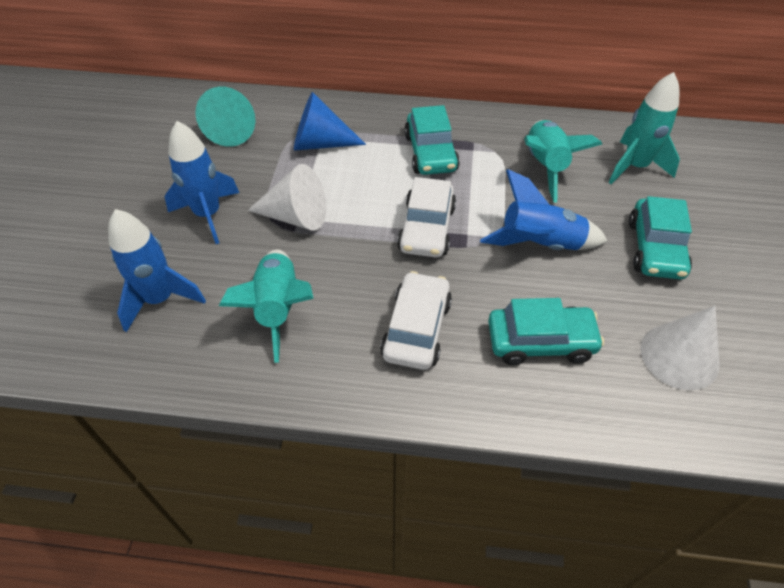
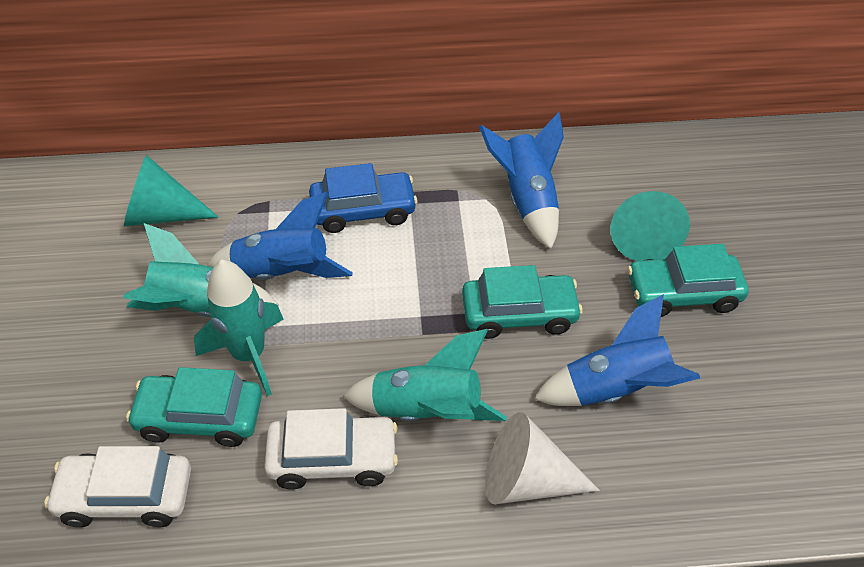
blue car: 0 -> 1
blue cone: 1 -> 0
turquoise cone: 1 -> 2
white cone: 2 -> 1

